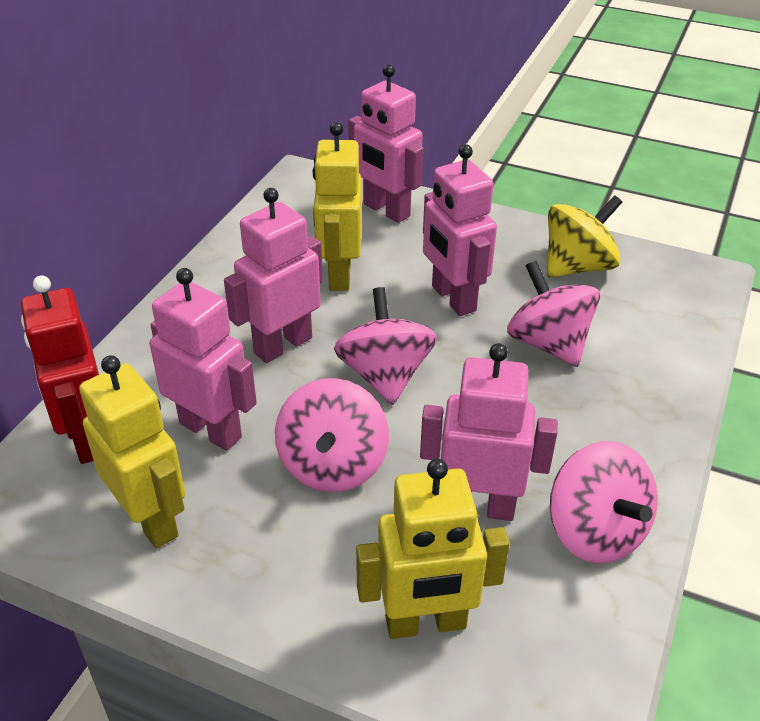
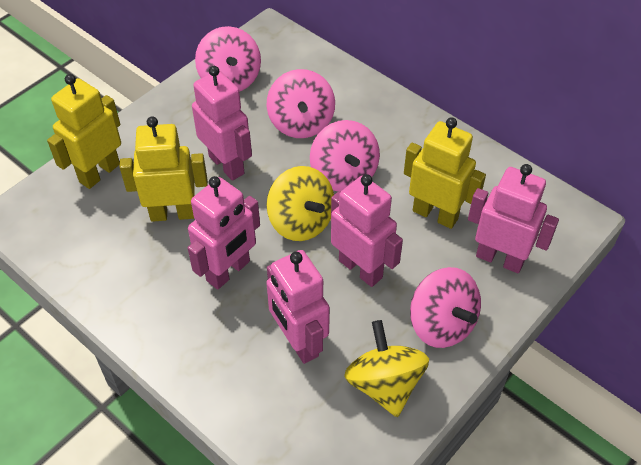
red robot: 1 -> 0
yellow spinning top: 1 -> 2

